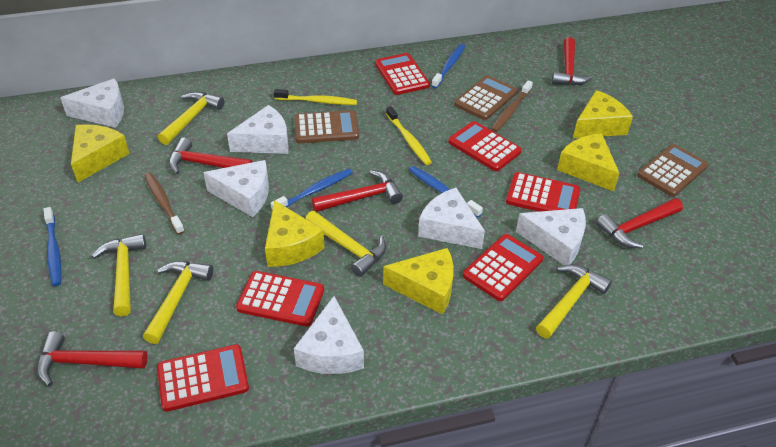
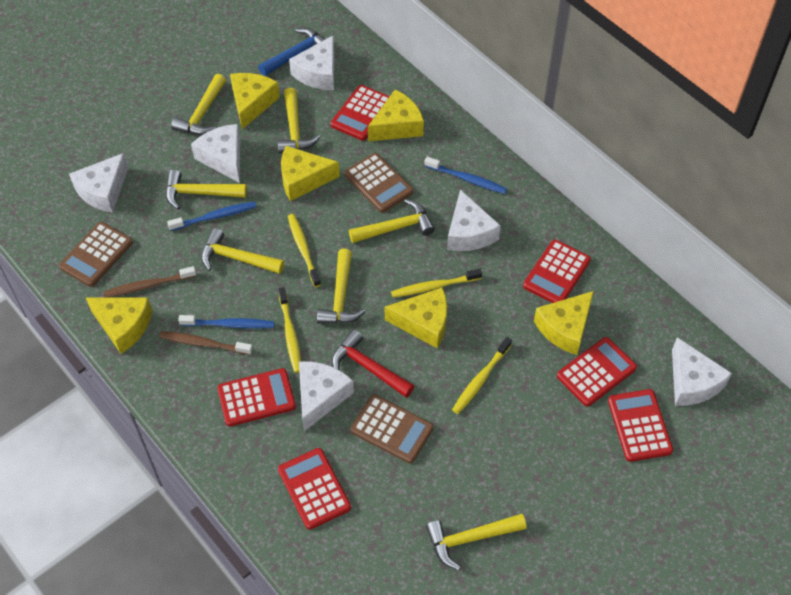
blue hammer: 0 -> 1
blue toothbrush: 4 -> 3
red hammer: 5 -> 1
yellow cheese: 5 -> 6
yellow hammer: 5 -> 7
yellow toothbrush: 2 -> 4

